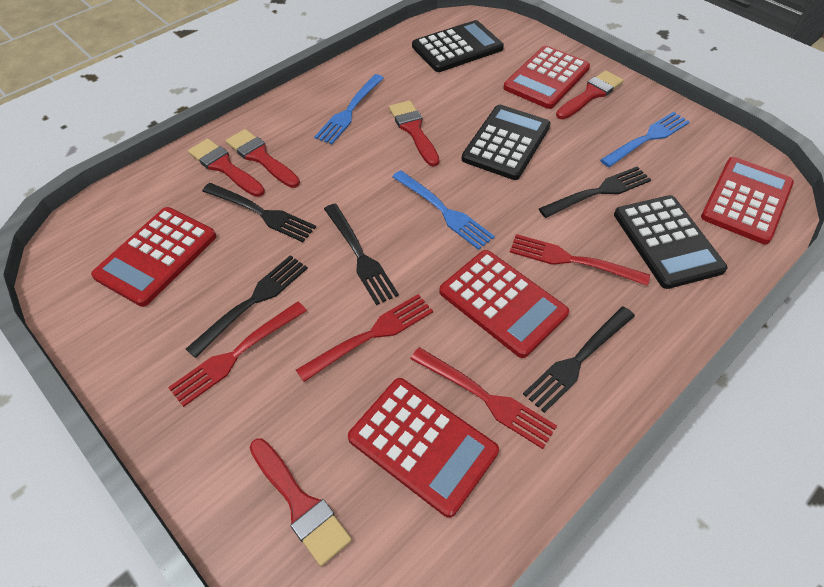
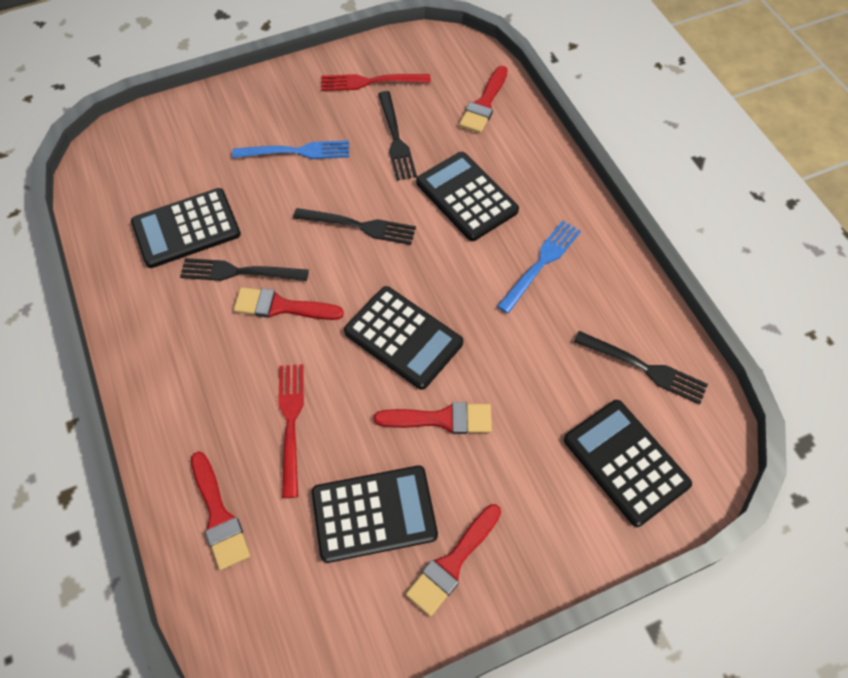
black calculator: 3 -> 5
black fork: 5 -> 4
blue fork: 3 -> 2
red calculator: 5 -> 0
red fork: 4 -> 2

